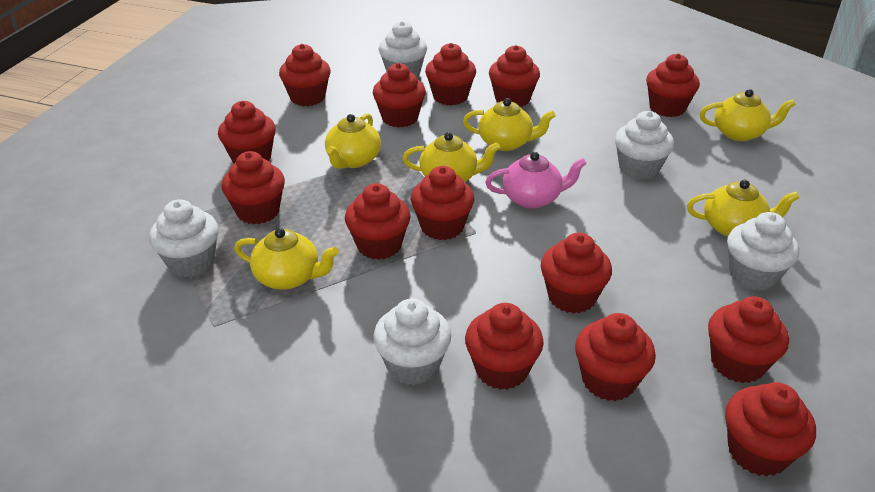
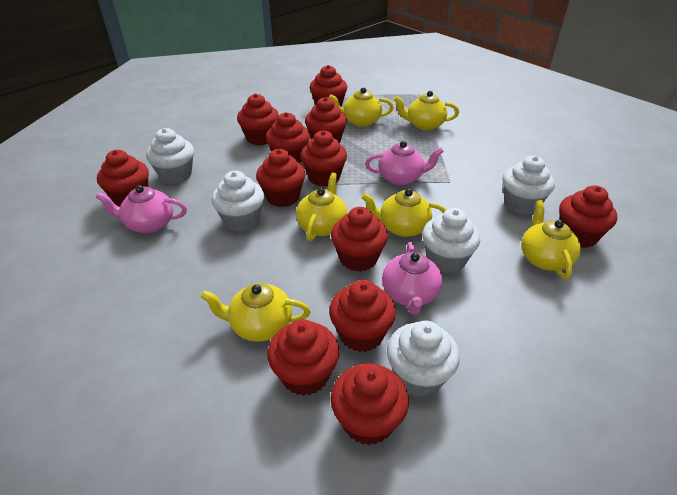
pink teapot: 1 -> 3
red cupcake: 14 -> 12

